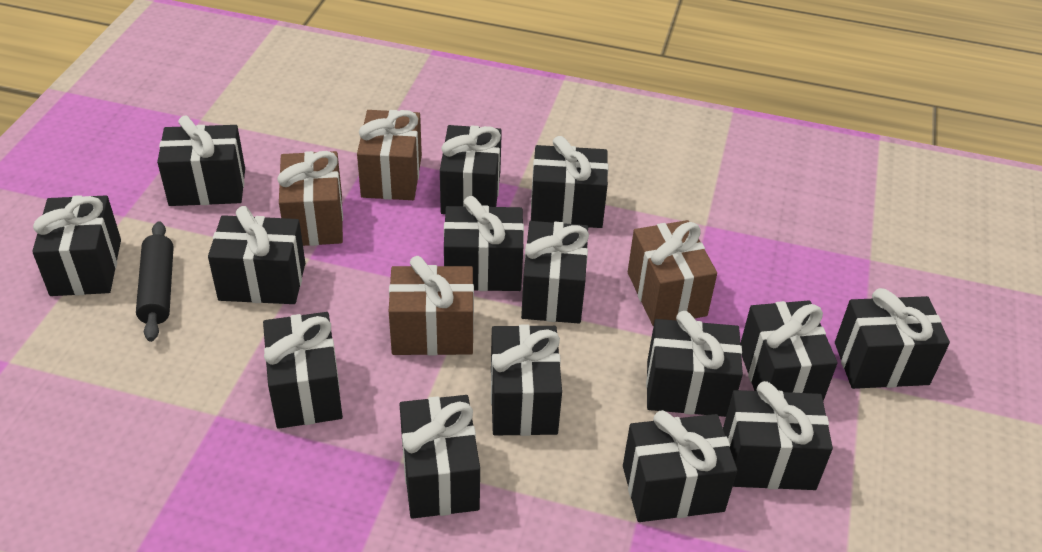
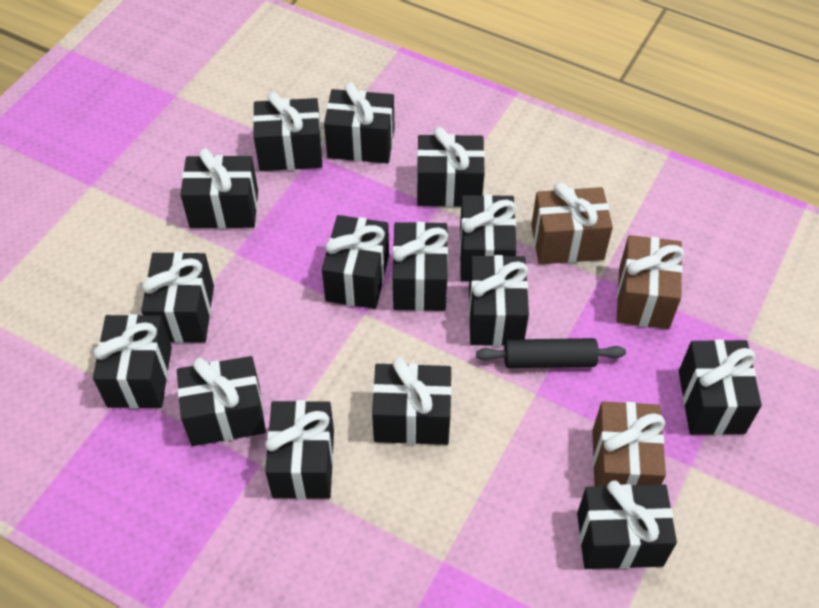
brown gift: 4 -> 3

